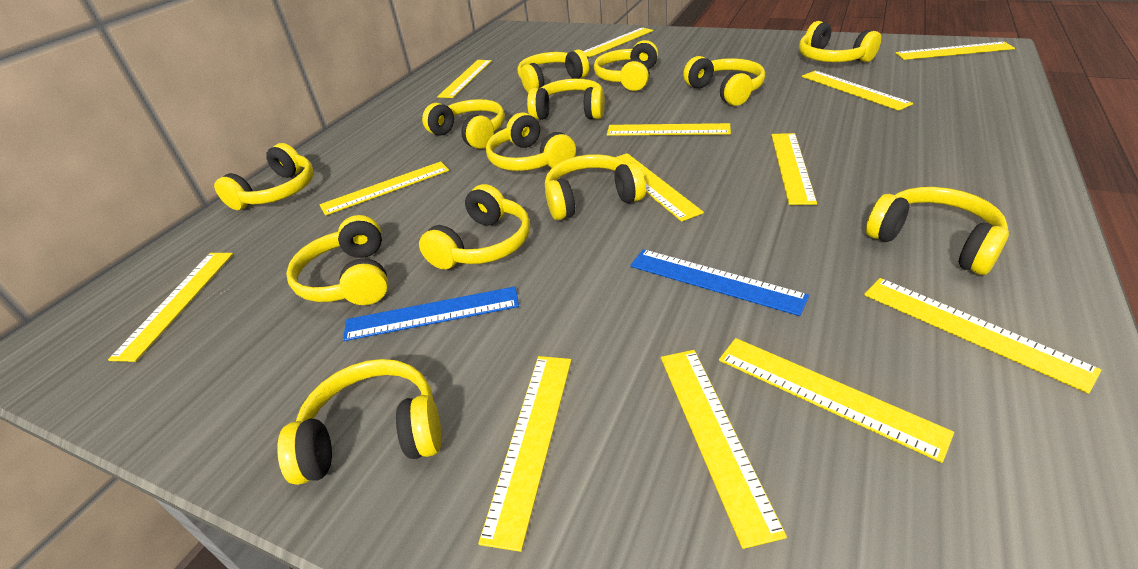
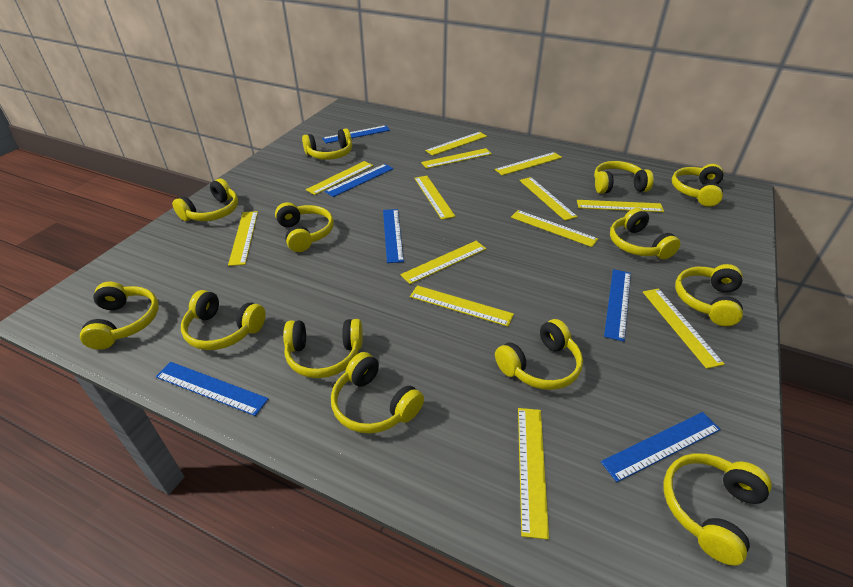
blue ruler: 2 -> 6

